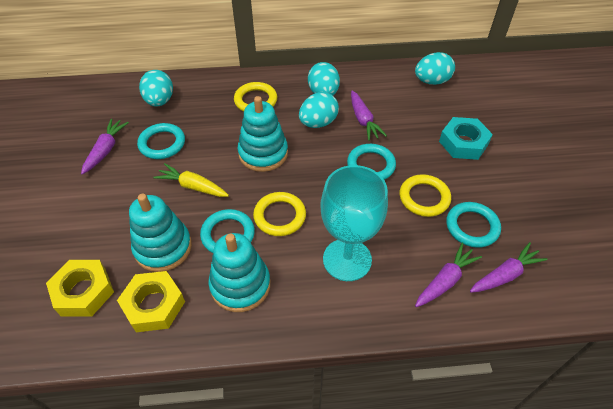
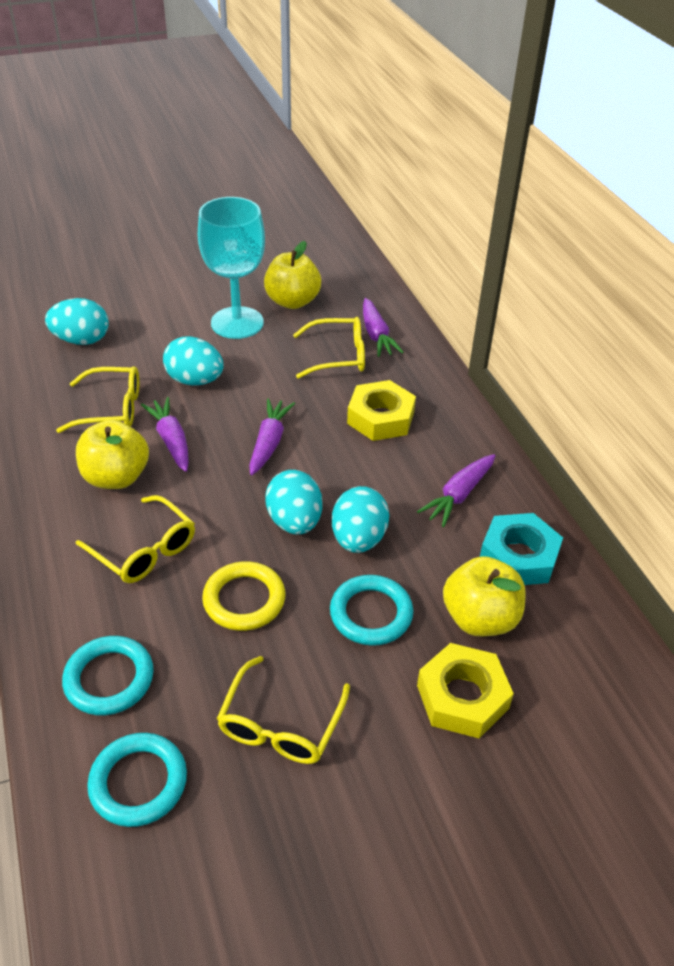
turquoise ring: 4 -> 3
turquoise stacking toy: 3 -> 0
yellow apple: 0 -> 3
yellow carrot: 1 -> 0
yellow glasses: 0 -> 4
yellow ring: 3 -> 1

